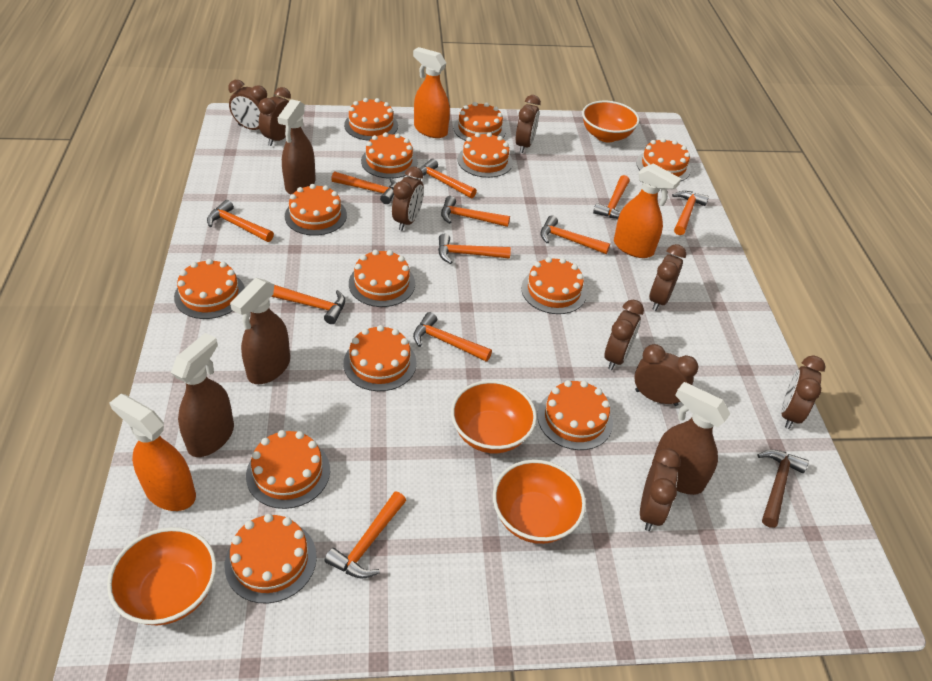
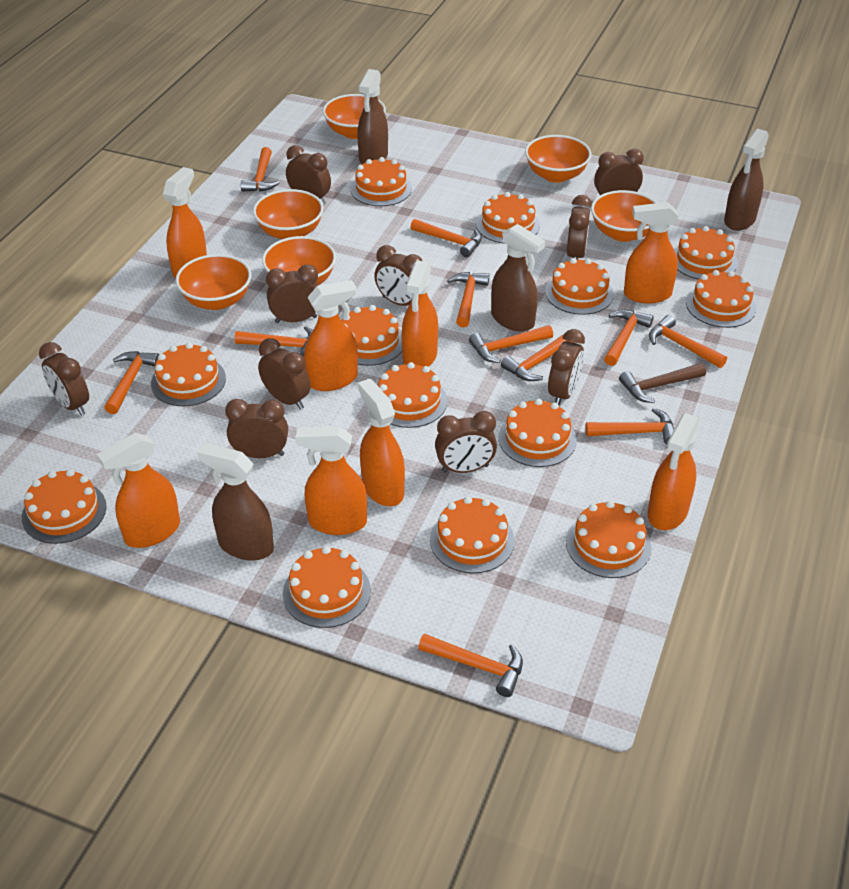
brown clock: 9 -> 10
orange bowl: 4 -> 6
orange spray bottle: 3 -> 8

